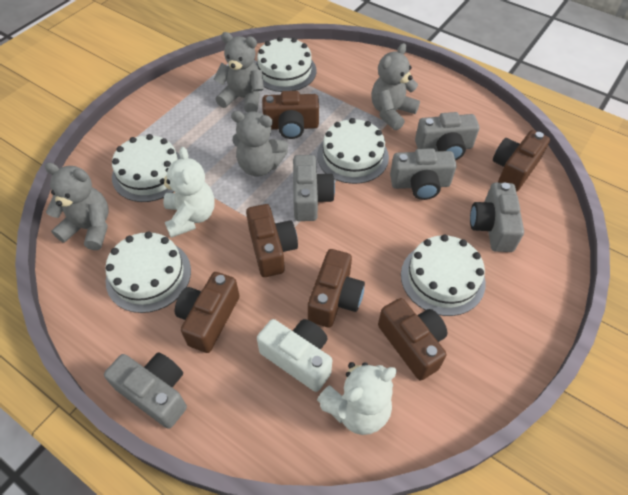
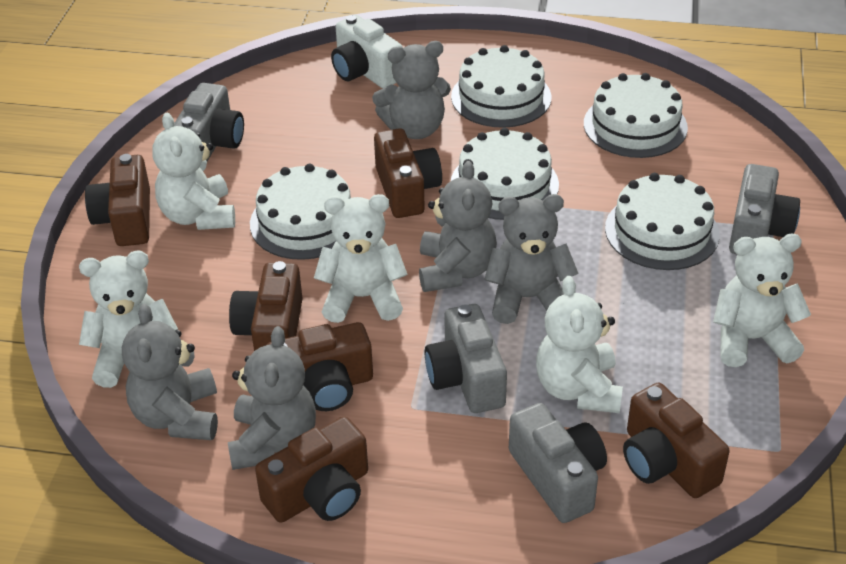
grey camera: 5 -> 4
grey teddy bear: 4 -> 5
white teddy bear: 2 -> 5

